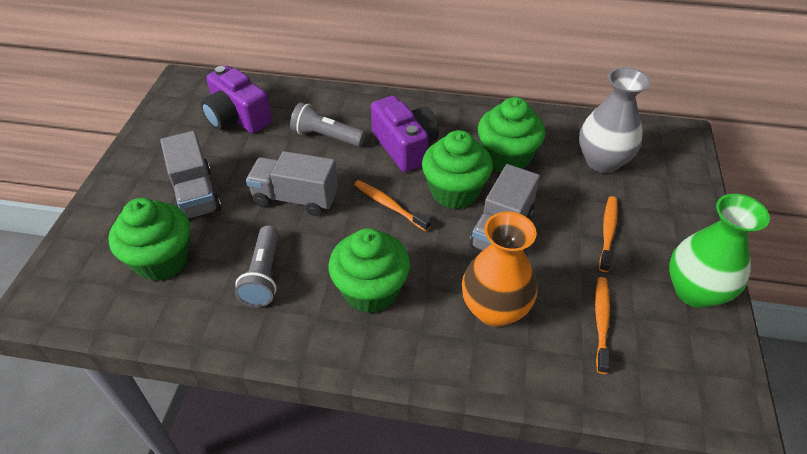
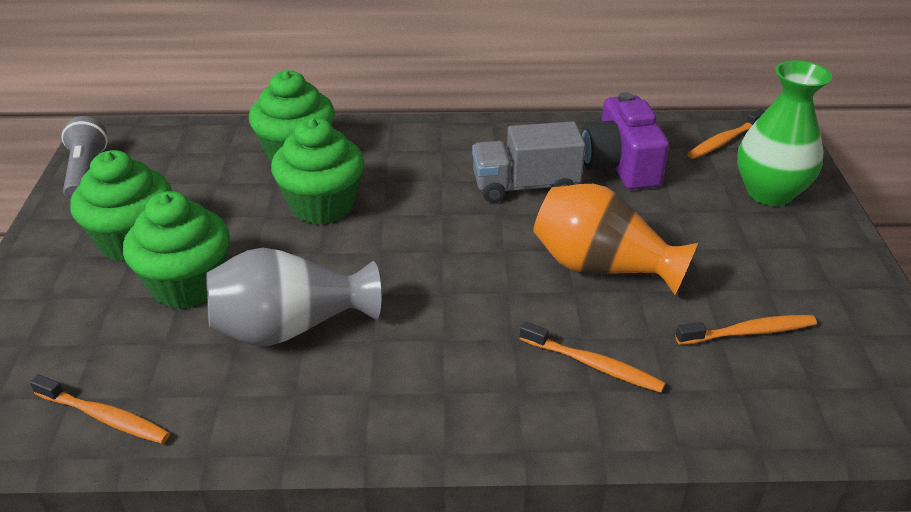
grey flashlight: 2 -> 1
grey truck: 3 -> 1
orange toothbrush: 3 -> 4
purple camera: 2 -> 1

